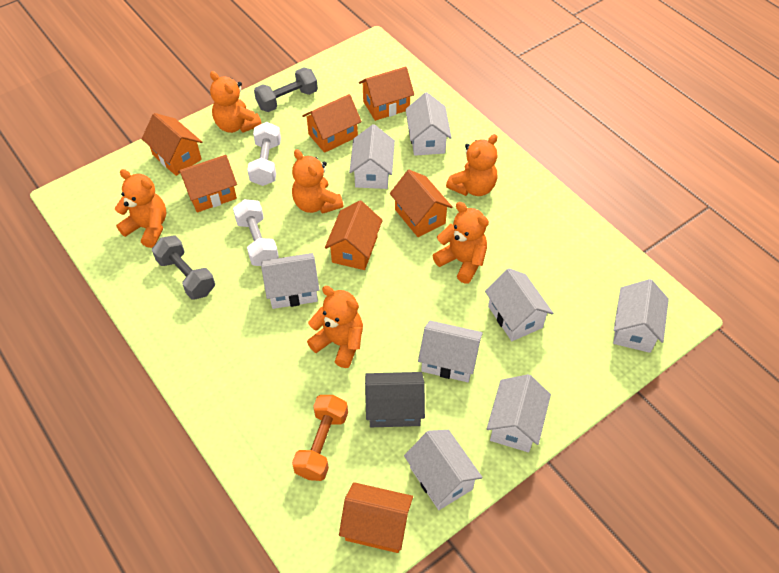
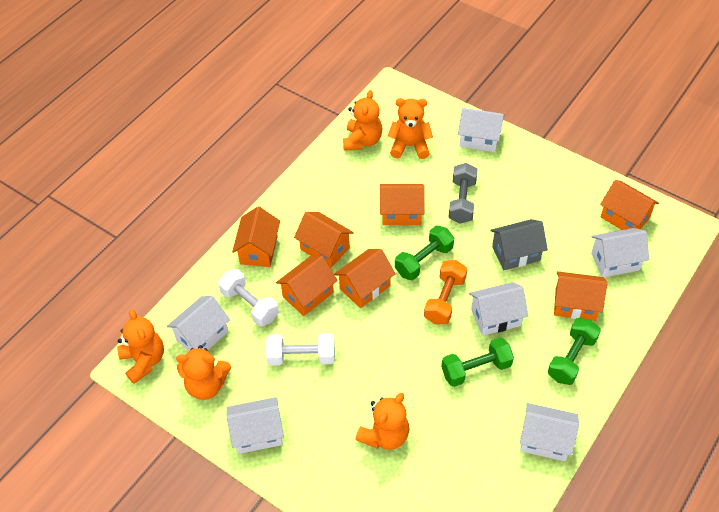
green dumbbell: 0 -> 3
grey dumbbell: 2 -> 1
orange teddy bear: 6 -> 5
white house: 8 -> 6

